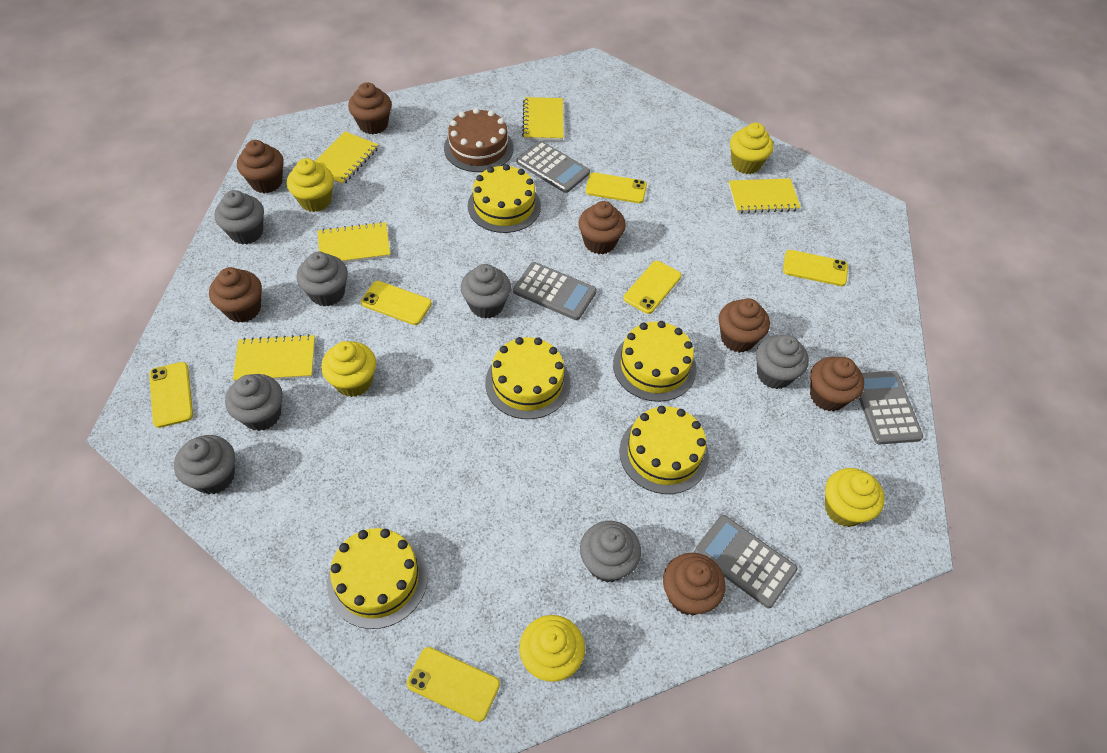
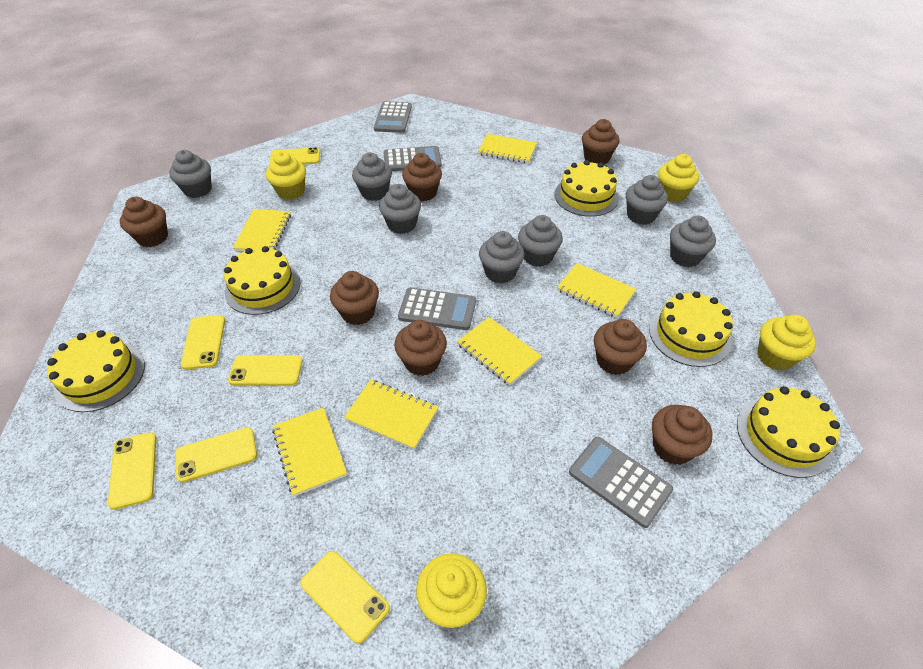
brown cake: 1 -> 0
yellow cupcake: 5 -> 4
yellow notebook: 5 -> 6

